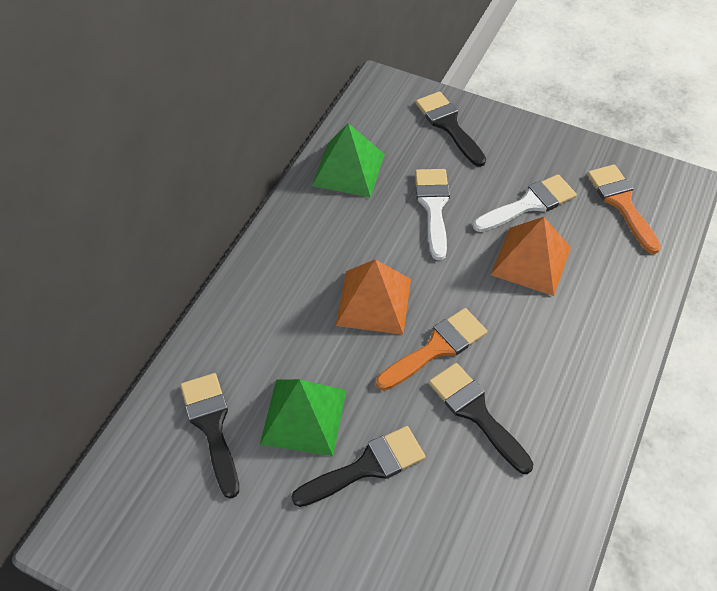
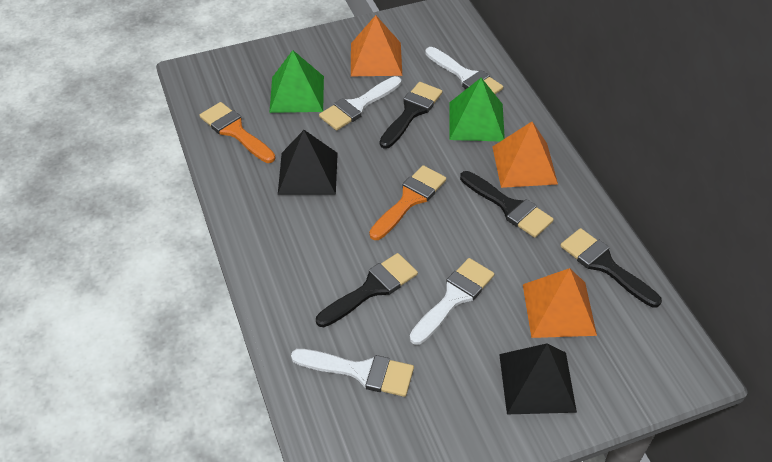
black pyramid: 0 -> 2
orange pyramid: 2 -> 3
white brush: 2 -> 4

